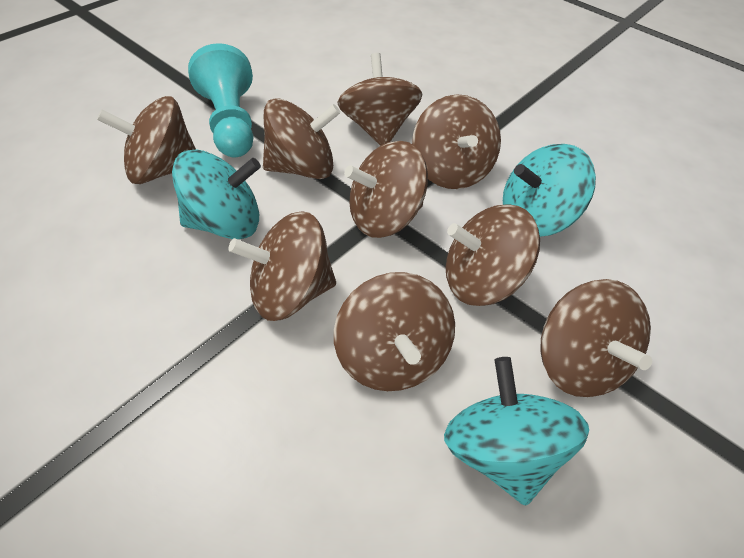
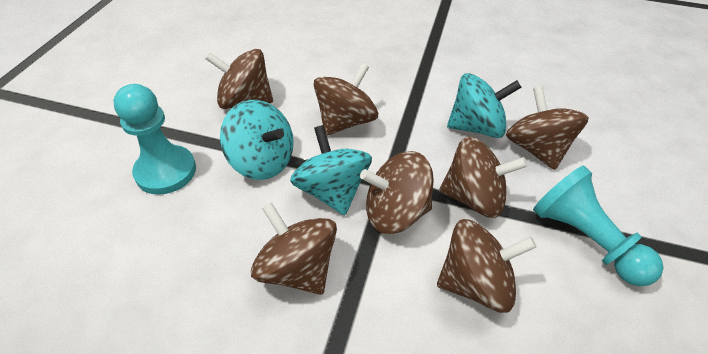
brown spinning top: 9 -> 7
turquoise pawn: 1 -> 2

